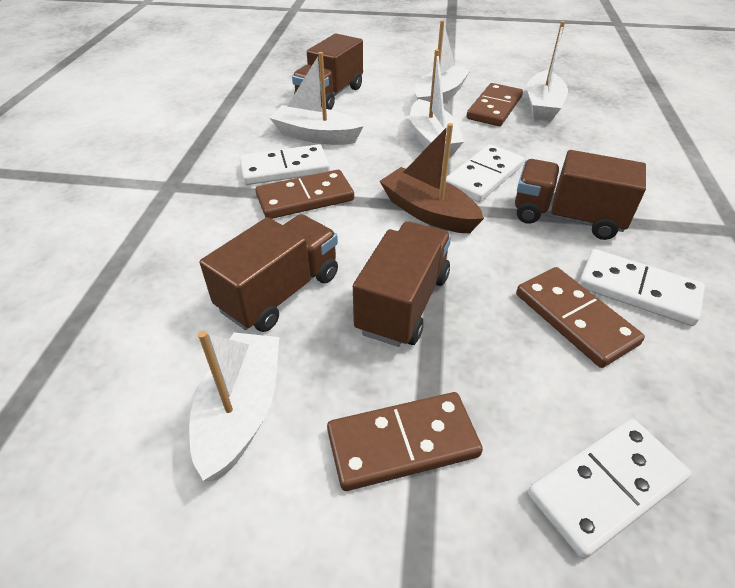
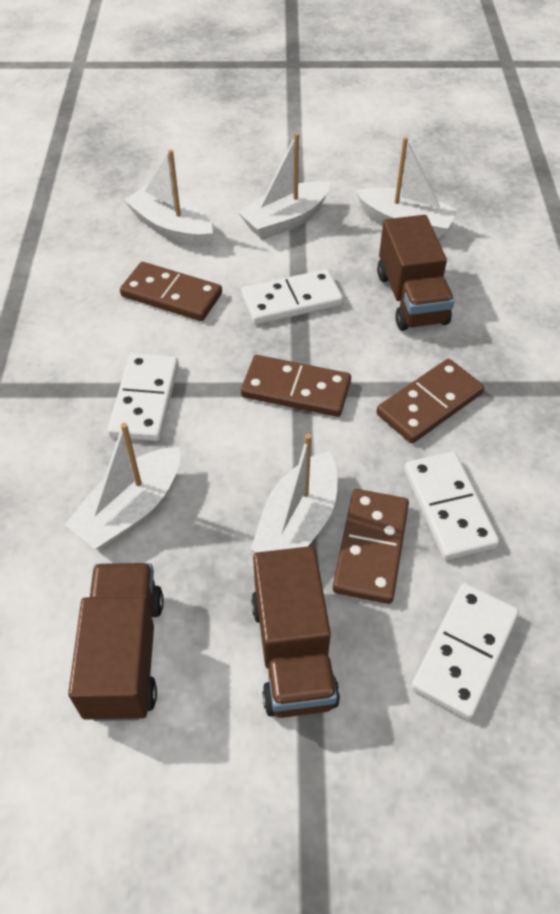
brown boat: 1 -> 0
brown truck: 4 -> 3

